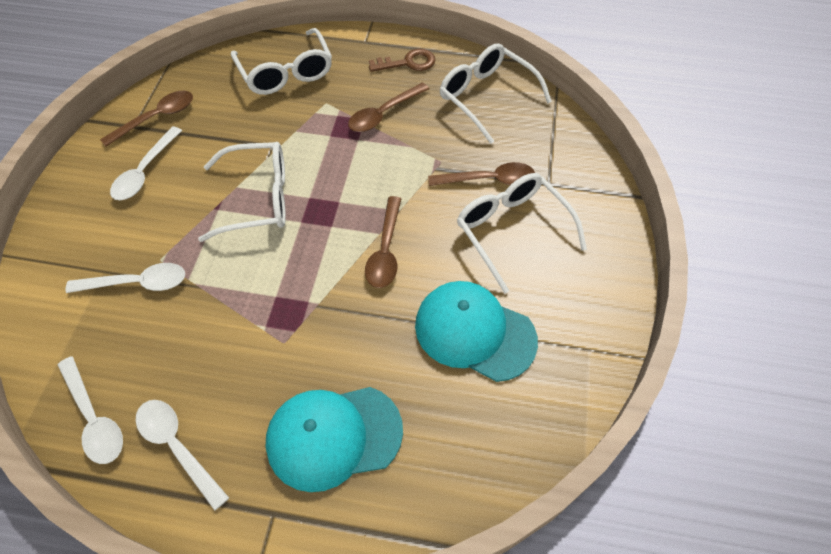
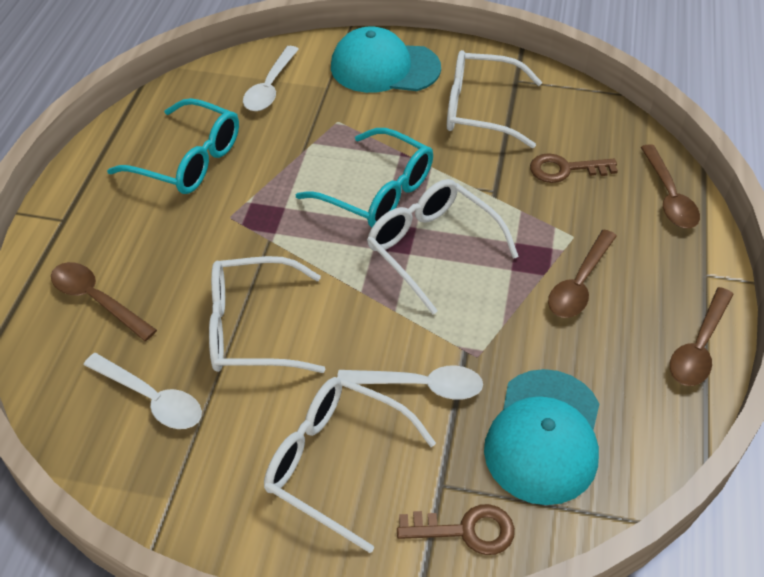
brown key: 1 -> 2
turquoise glasses: 0 -> 2
white spoon: 4 -> 3

